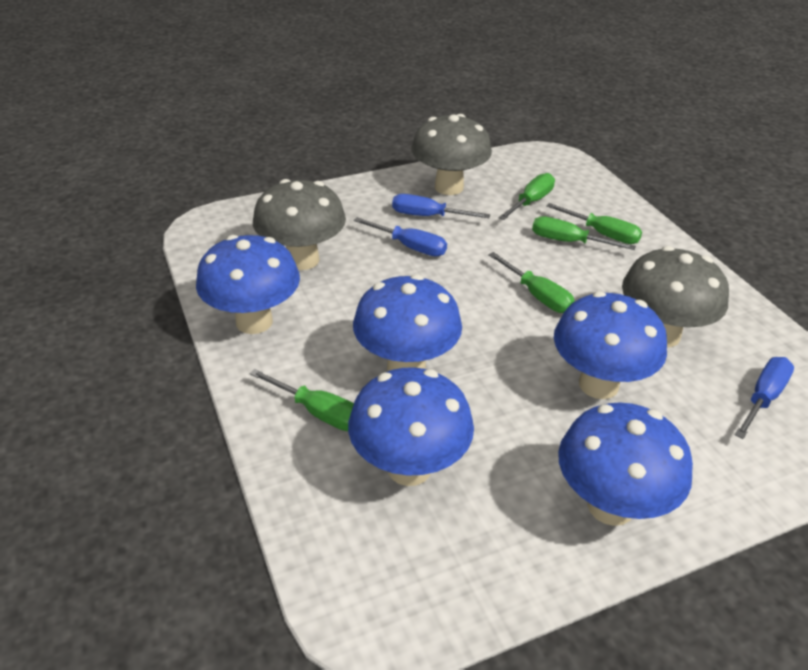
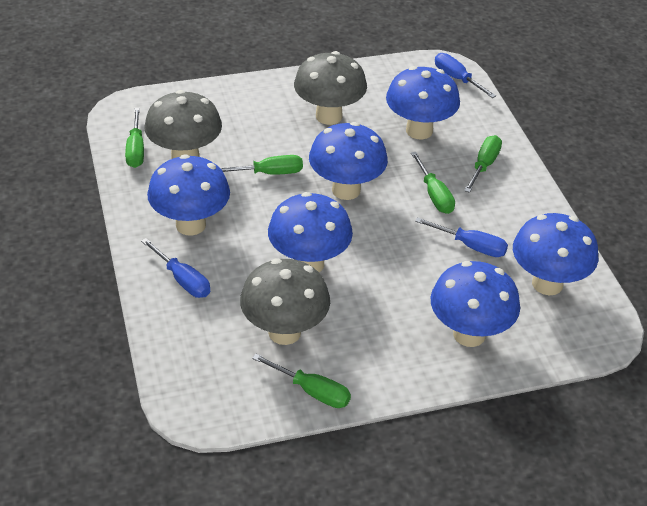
blue mushroom: 5 -> 6

